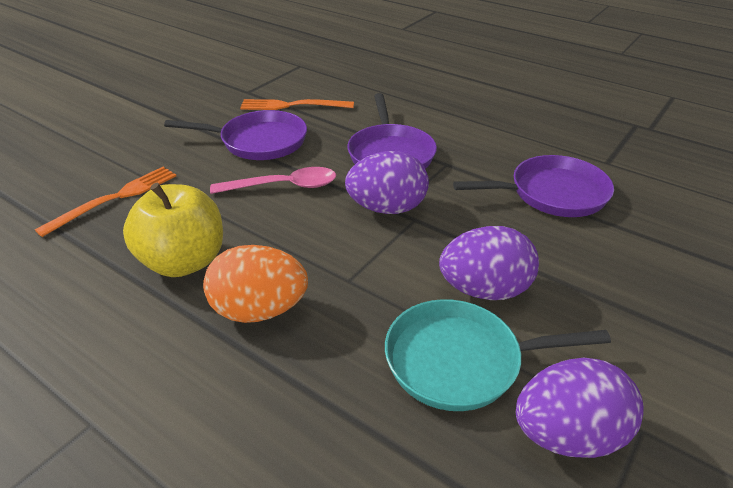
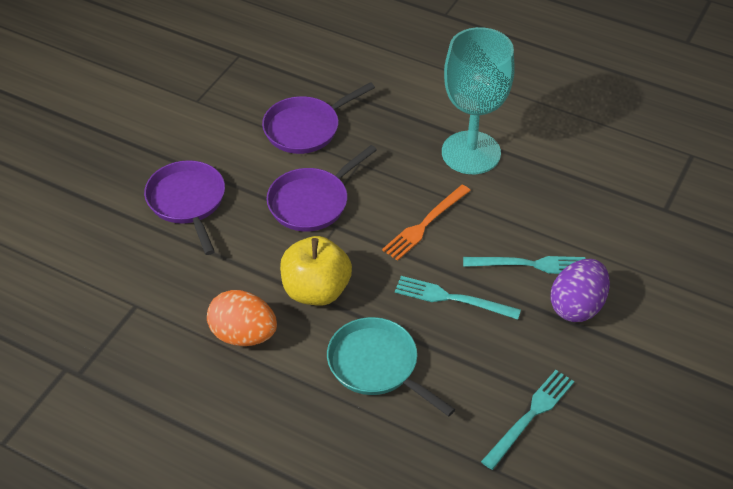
orange fork: 2 -> 1
pink spoon: 1 -> 0
purple egg: 3 -> 1
turquoise fork: 0 -> 3
turquoise goblet: 0 -> 1

